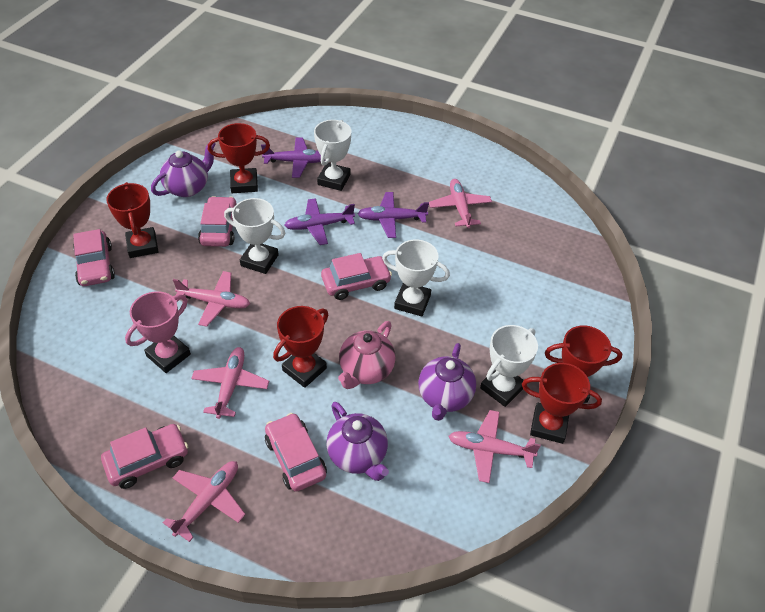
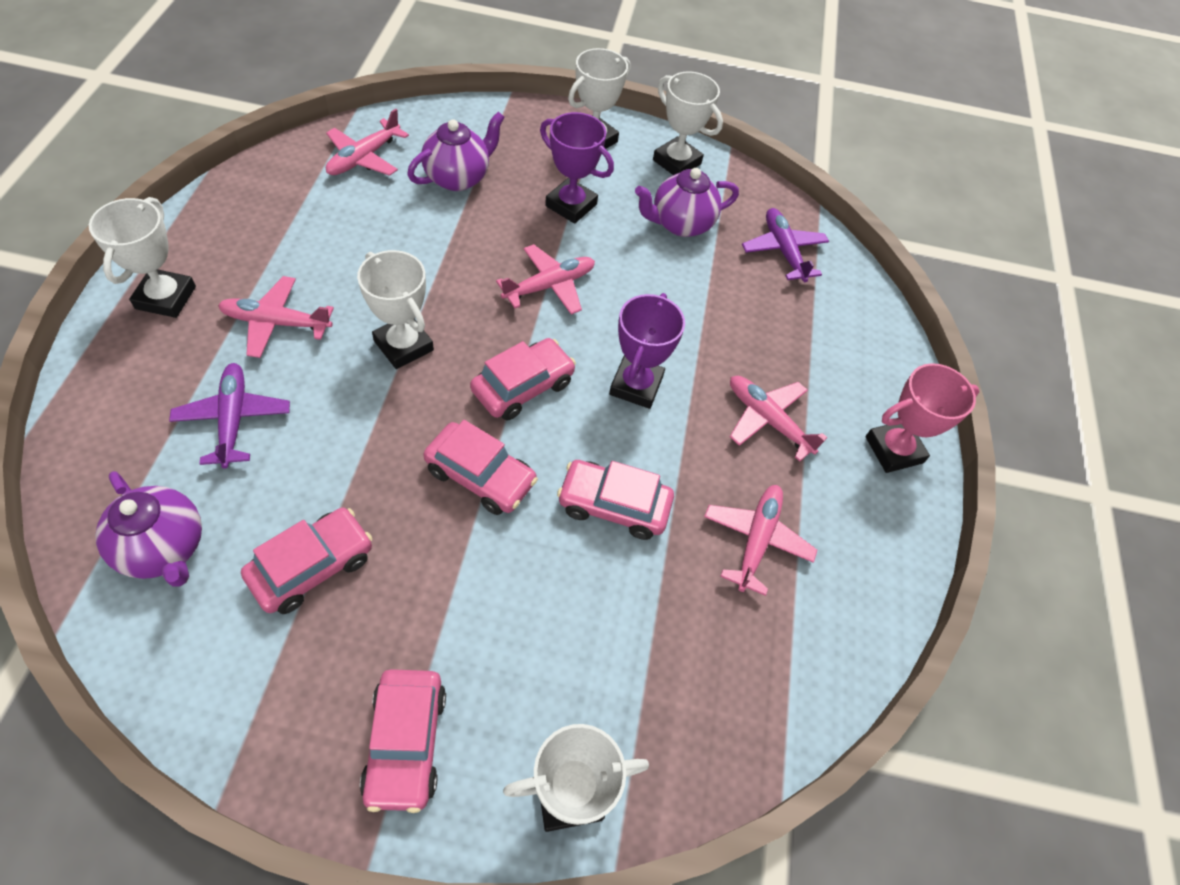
pink teapot: 1 -> 0
purple plane: 3 -> 2
purple trophy: 0 -> 2
red trophy: 5 -> 0
white trophy: 4 -> 5

